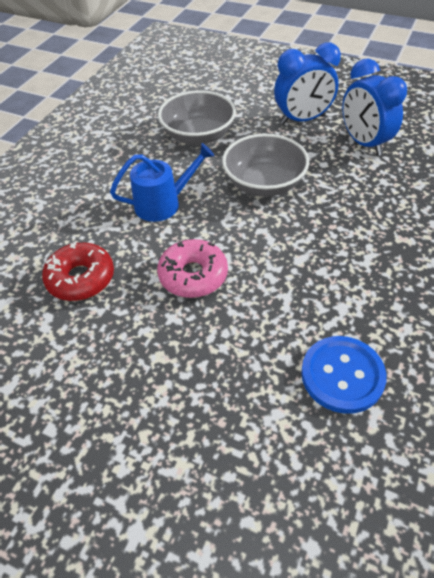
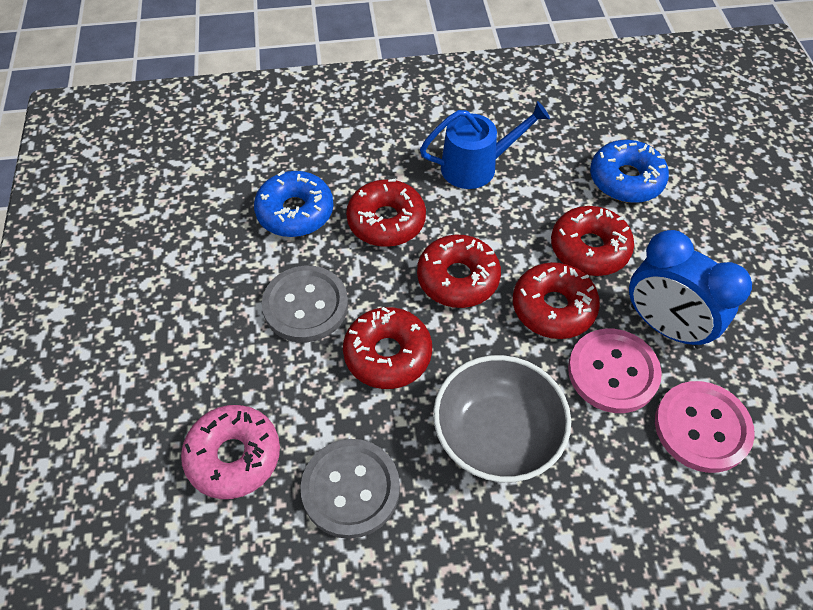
blue button: 1 -> 0
blue clock: 2 -> 1
blue donut: 0 -> 2
grey bowl: 2 -> 1
grey button: 0 -> 2
pink button: 0 -> 2
red donut: 1 -> 5

